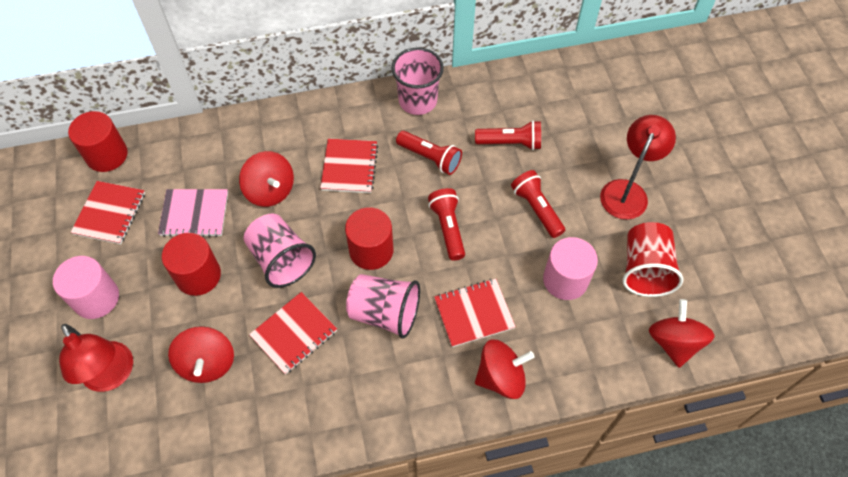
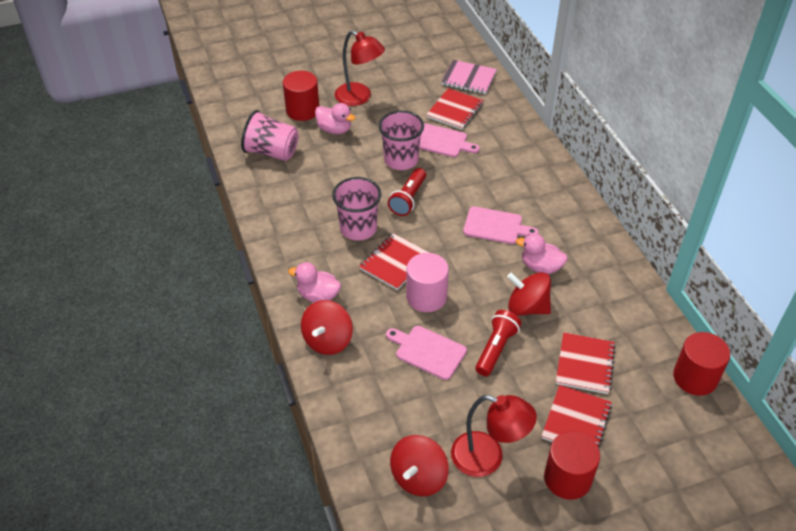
pink cutting board: 0 -> 3
pink cylinder: 2 -> 1
pink duck: 0 -> 3
red cup: 1 -> 0
red flashlight: 4 -> 2
red spinning top: 4 -> 3

